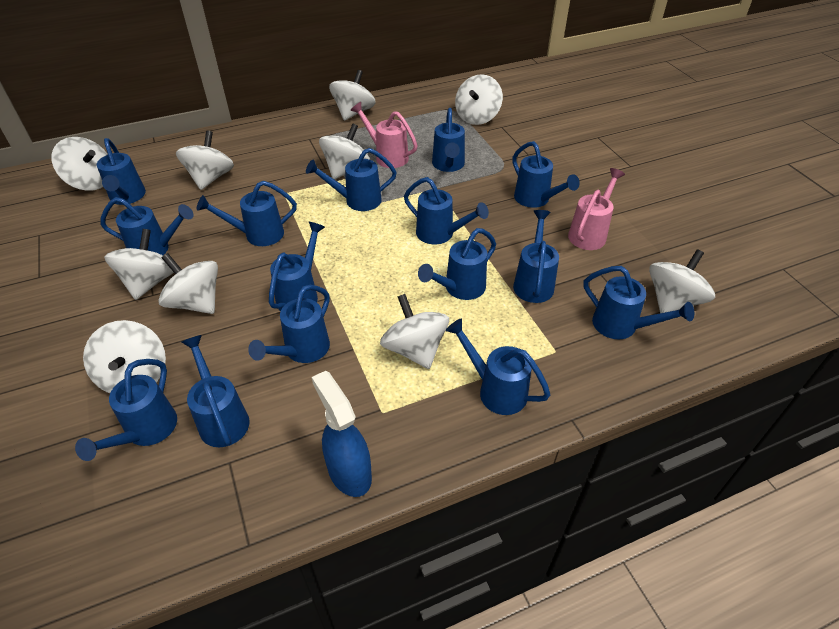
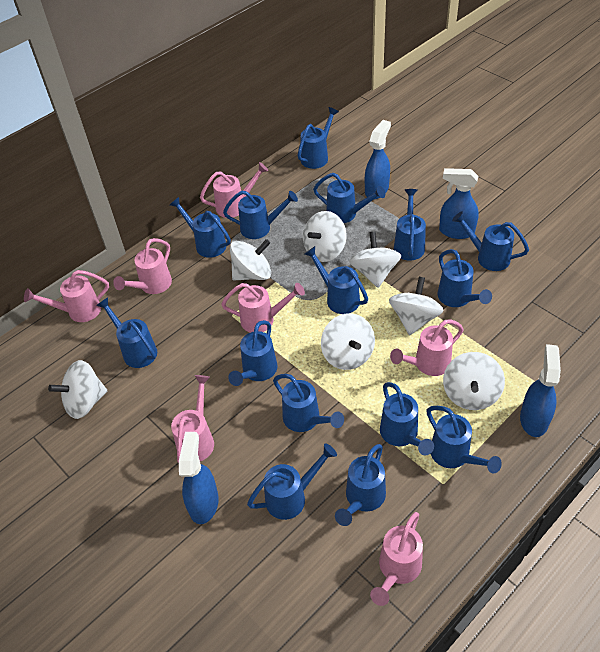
blue spray bottle: 1 -> 4
pink watering can: 2 -> 7
white spinning top: 10 -> 7

